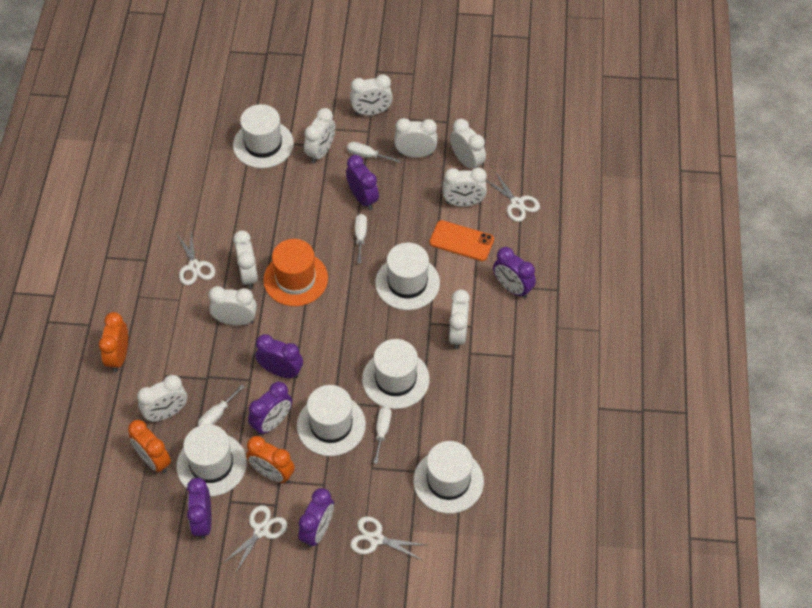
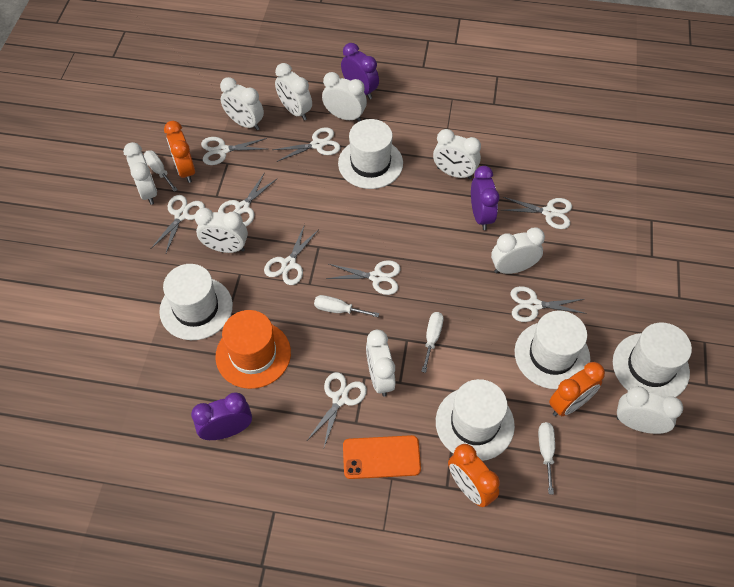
purple clock: 6 -> 3
white hat: 6 -> 5
white scissors: 4 -> 9

